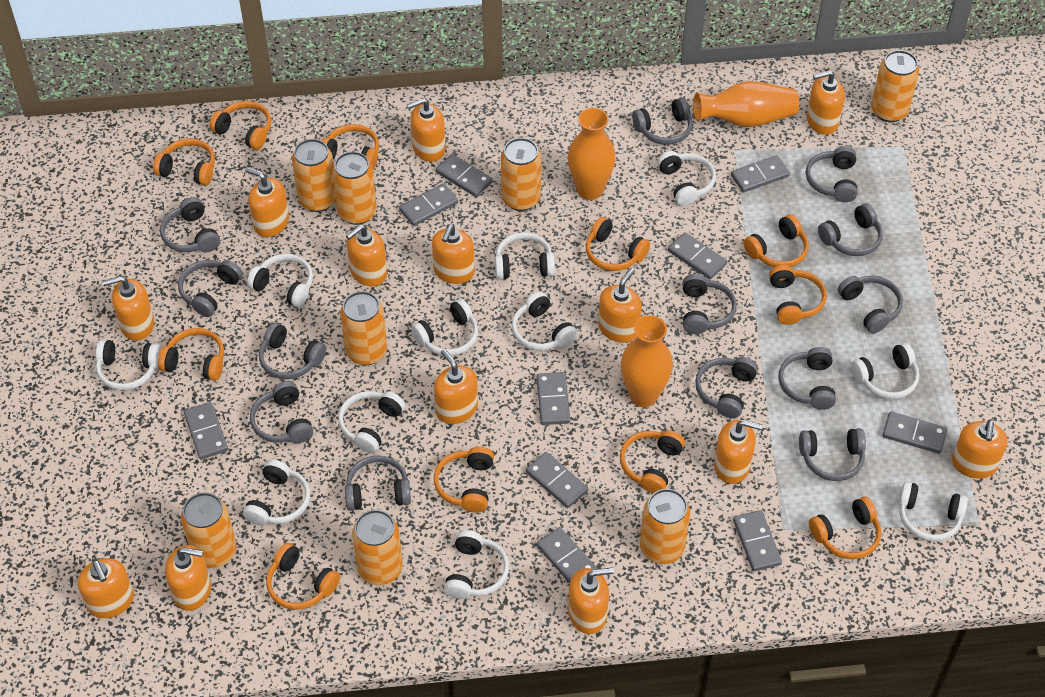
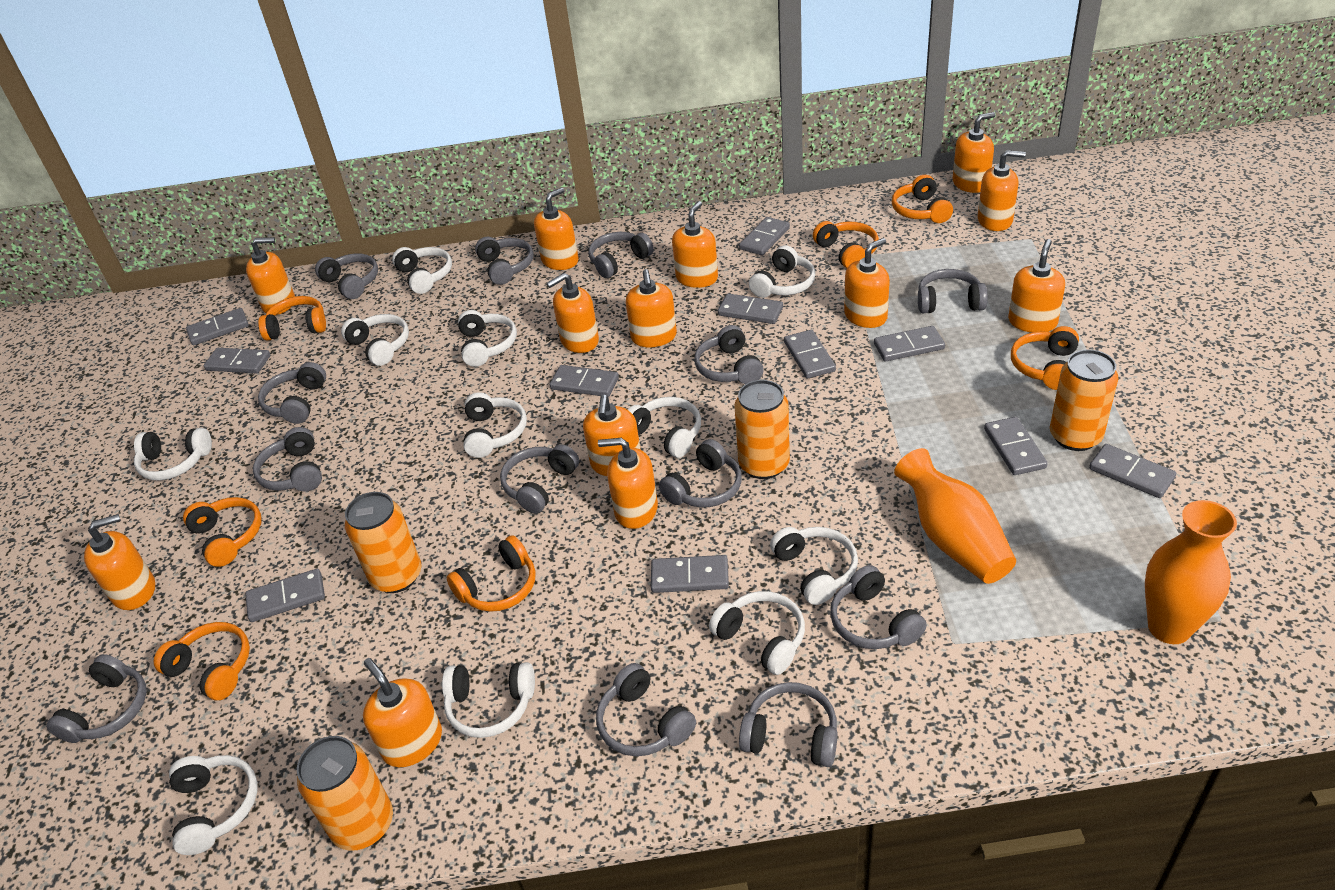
grey domino: 10 -> 11
orange can: 8 -> 4
orange headphones: 11 -> 7
orange vase: 3 -> 2

